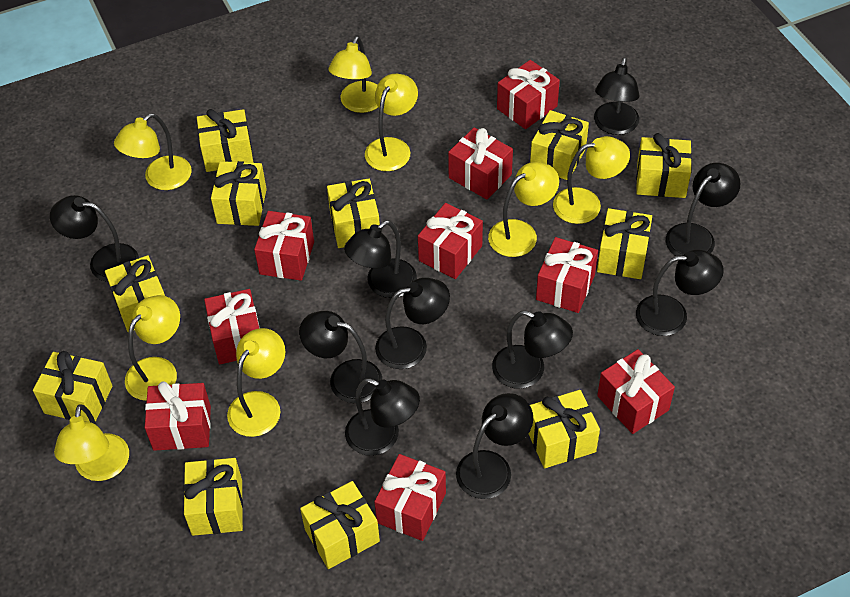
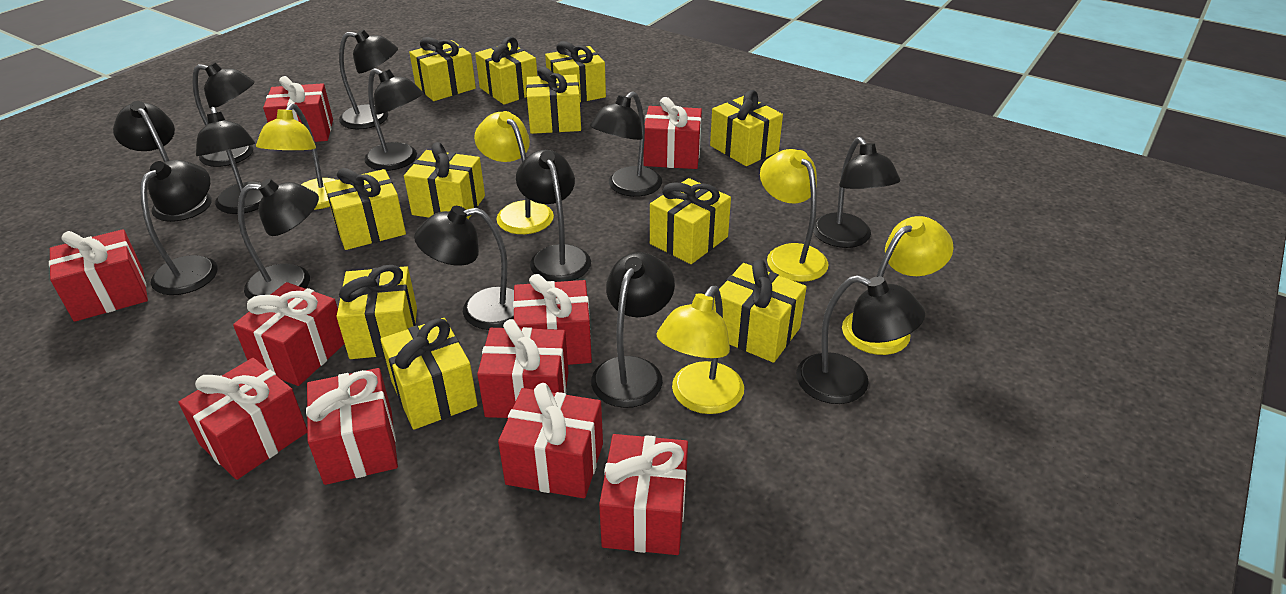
black lamp: 10 -> 13
red gift: 9 -> 10
yellow lamp: 8 -> 5

